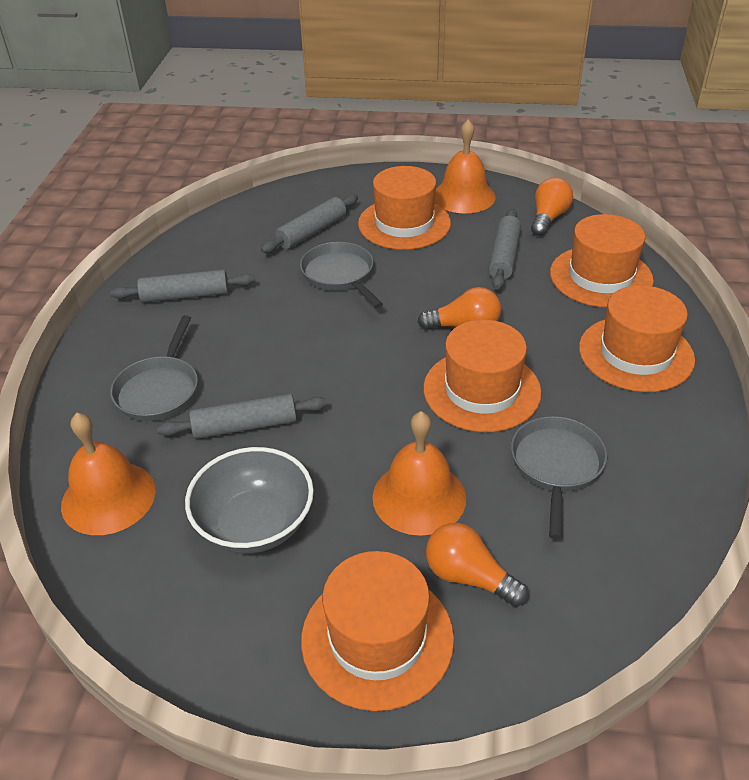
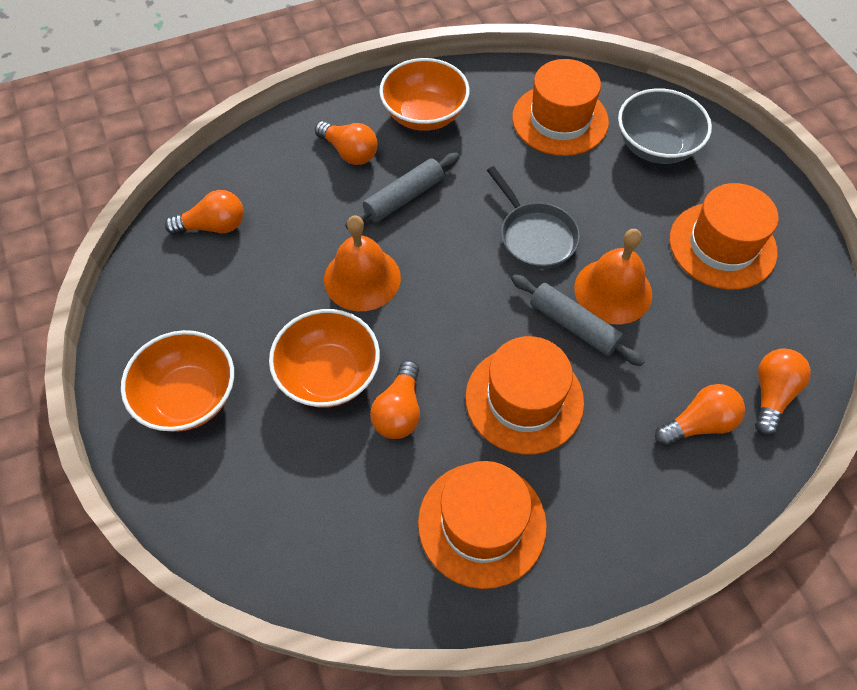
grey pan: 3 -> 1
grey rolling pin: 4 -> 2
orange bell: 3 -> 2
orange bowl: 0 -> 3
orange hat: 5 -> 4
orange light bulb: 3 -> 5

